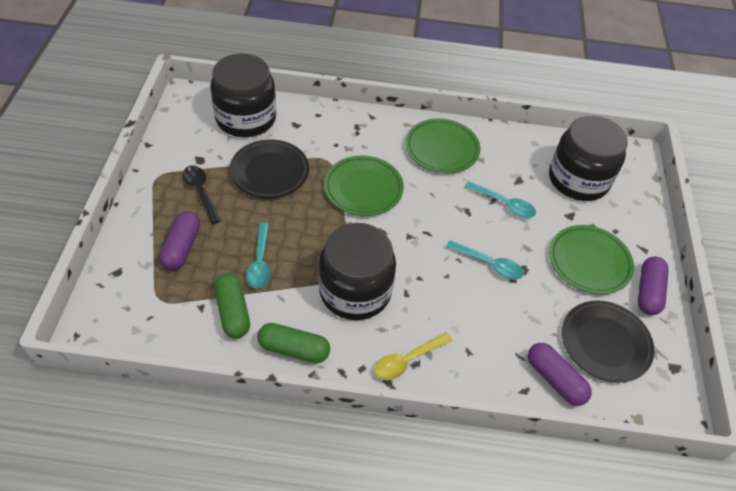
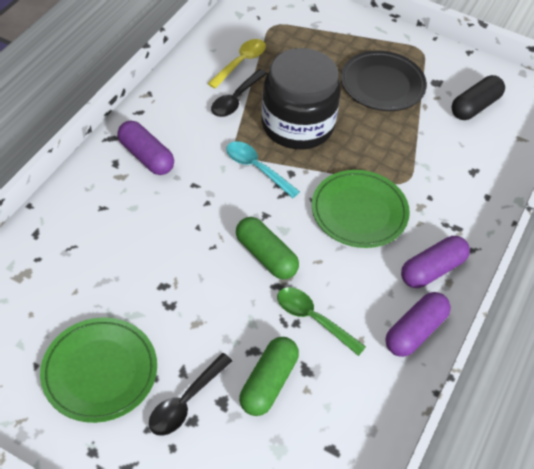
black capsule: 0 -> 1
black jar: 3 -> 1
black plate: 2 -> 1
black spoon: 1 -> 2
green plate: 3 -> 2
green spoon: 0 -> 1
turquoise spoon: 3 -> 1

